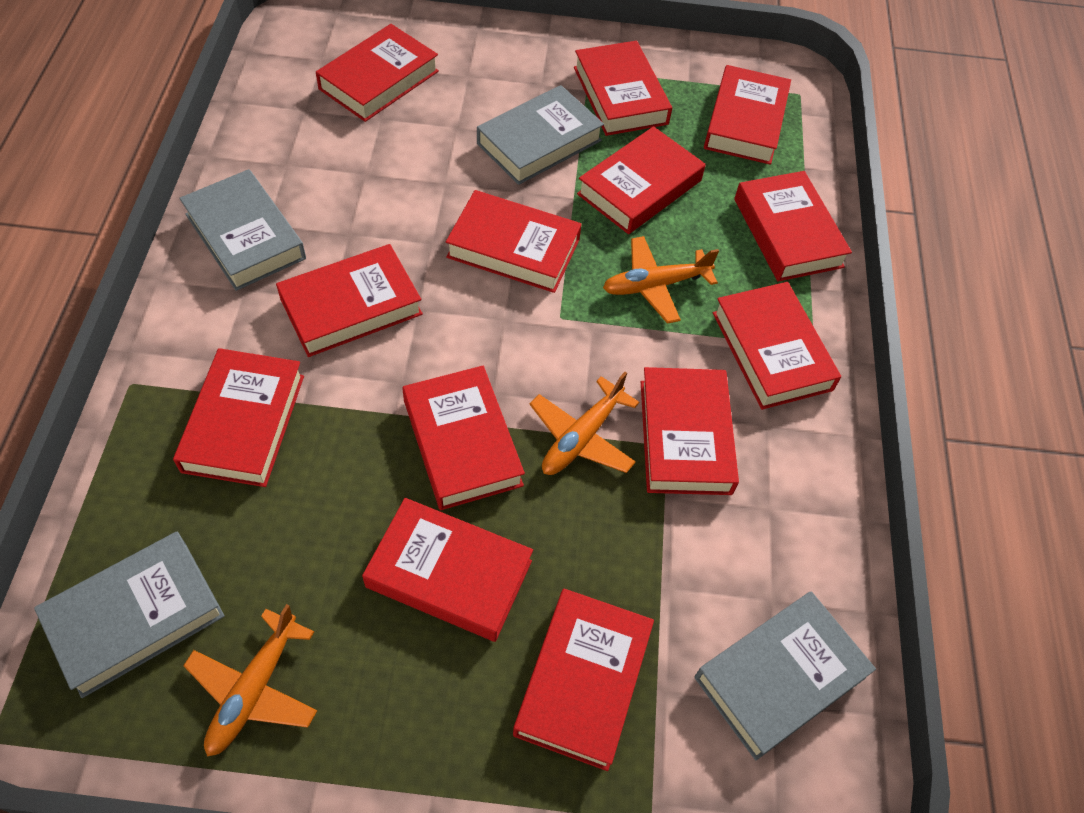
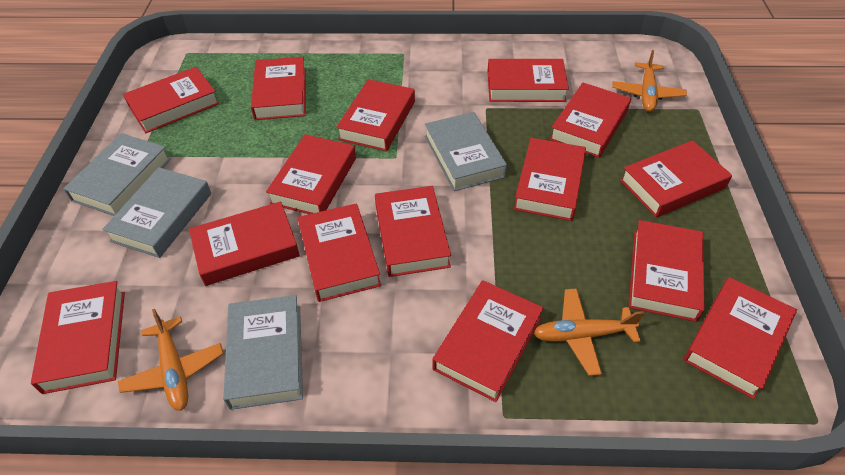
red book: 13 -> 15

